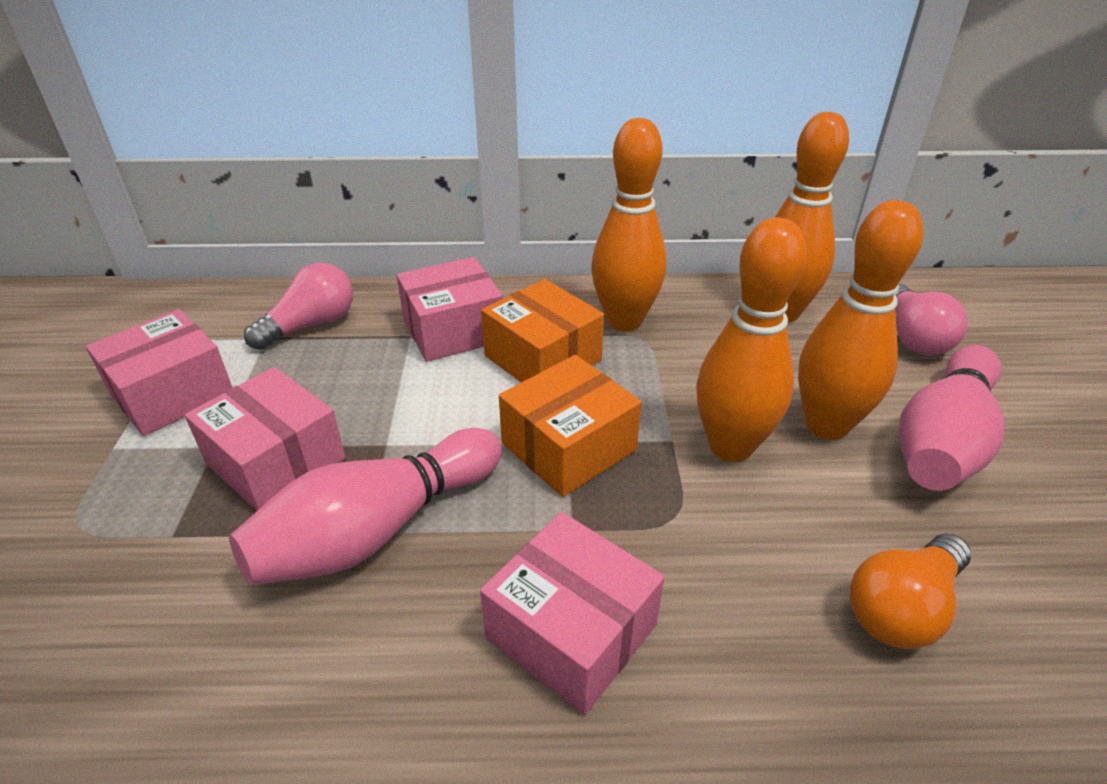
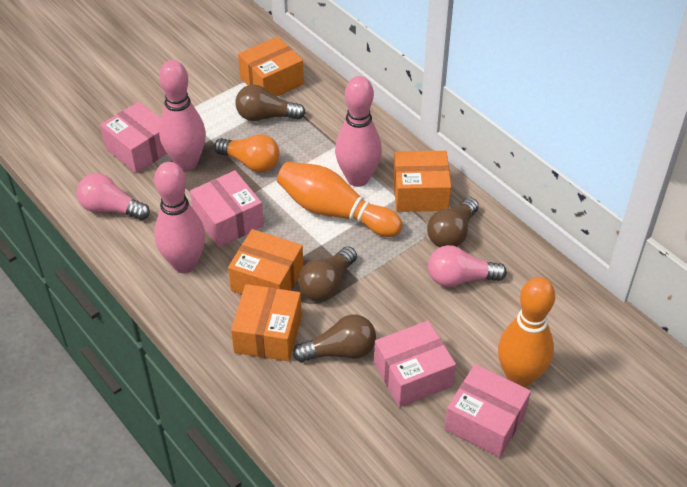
brown light bulb: 0 -> 4
orange bowling pin: 4 -> 2
orange box: 2 -> 4
pink bowling pin: 2 -> 3

